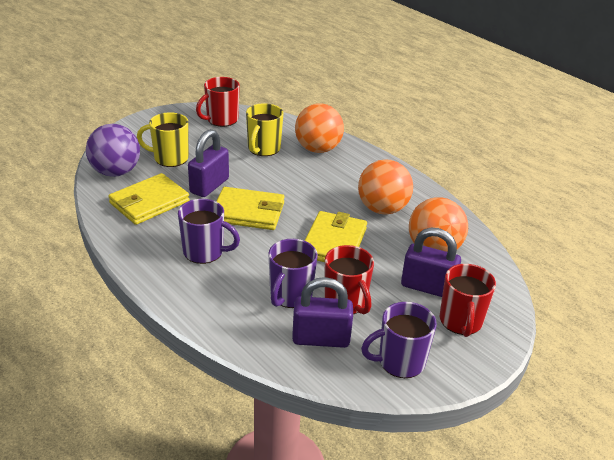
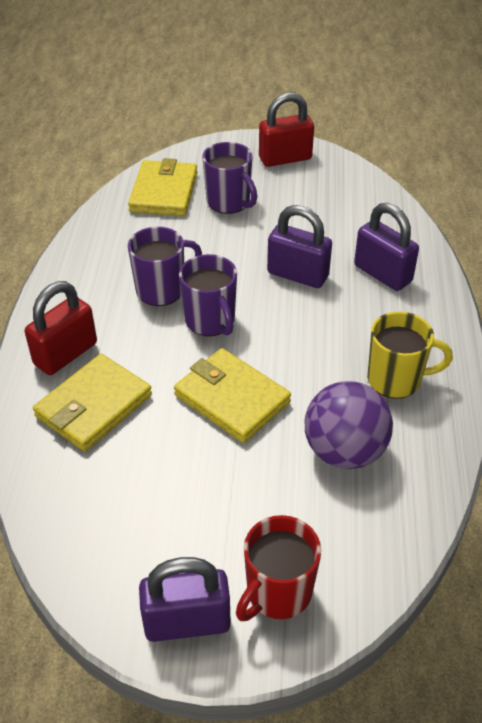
orange ball: 3 -> 0
red mug: 3 -> 1
red padlock: 0 -> 2
yellow mug: 2 -> 1

